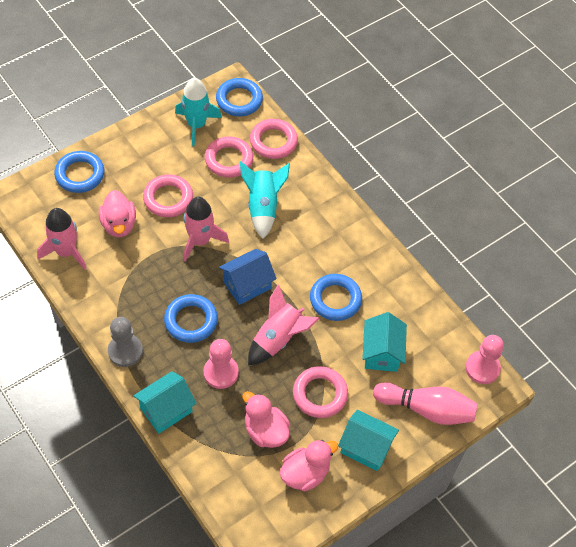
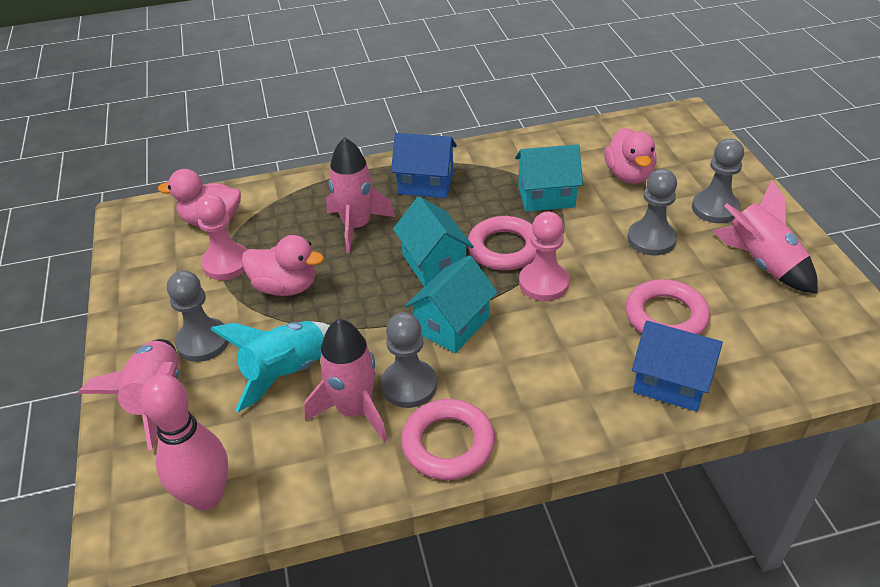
blue house: 1 -> 2
blue ring: 4 -> 0
grey pawn: 1 -> 4
pink ring: 4 -> 3
pink rocket: 3 -> 4
turquoise rocket: 2 -> 1

